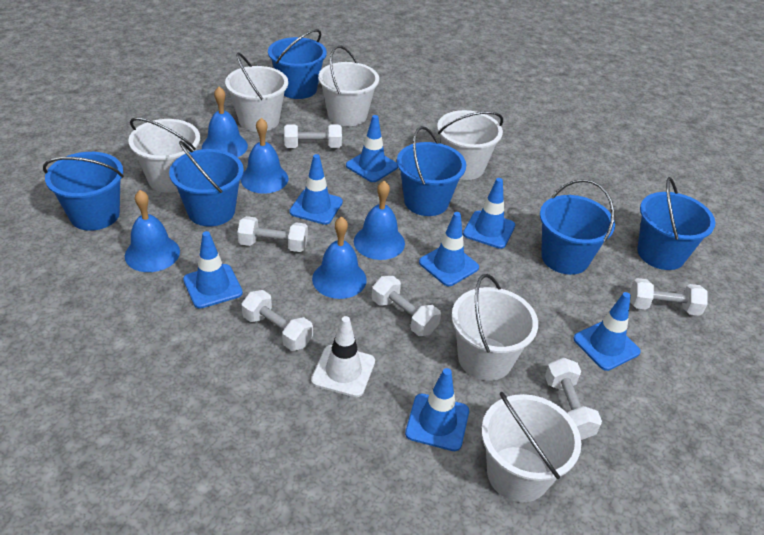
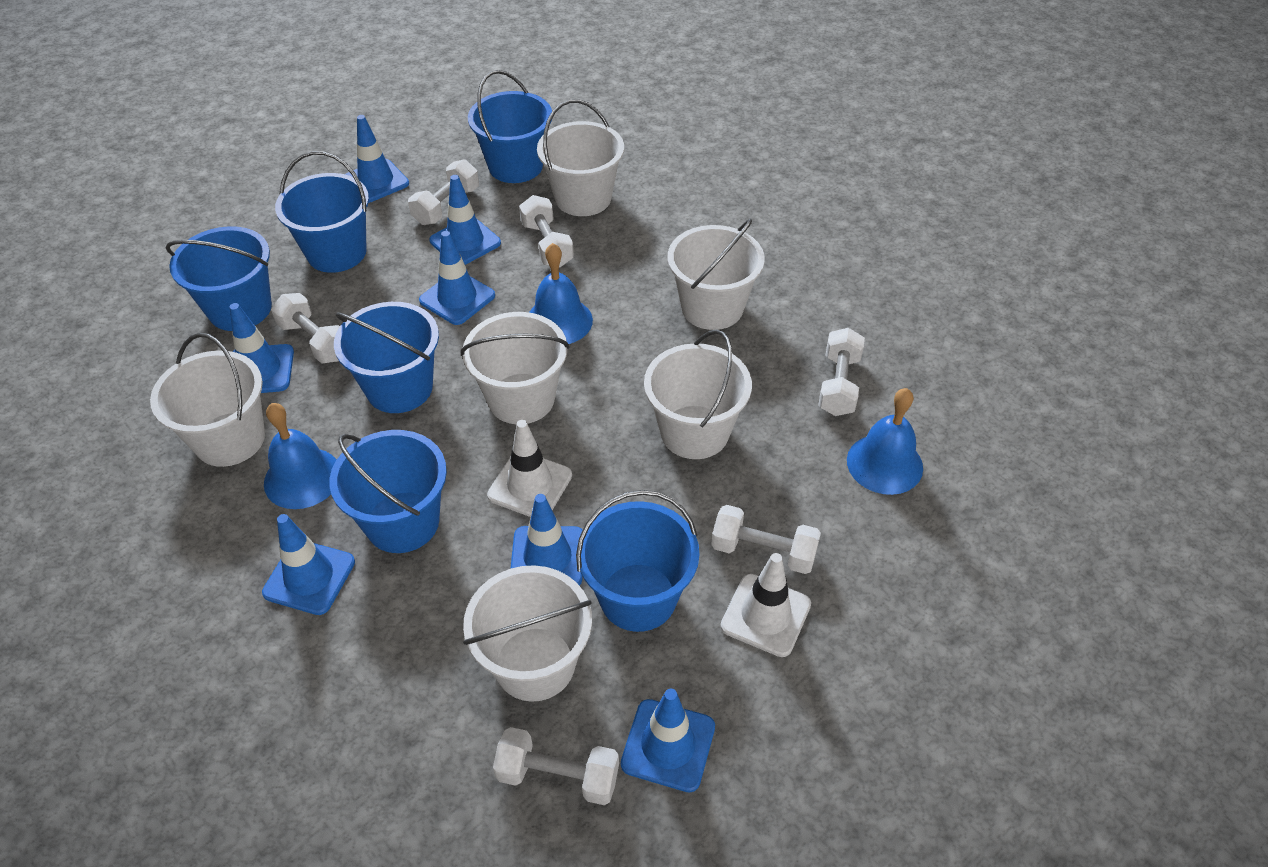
blue bell: 5 -> 3
white traffic cone: 1 -> 2

